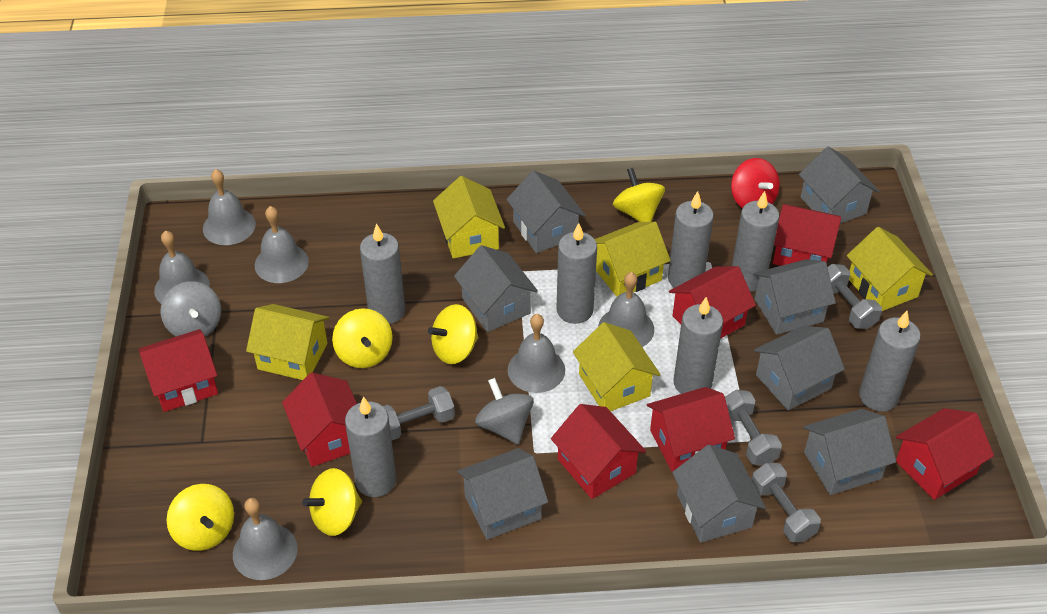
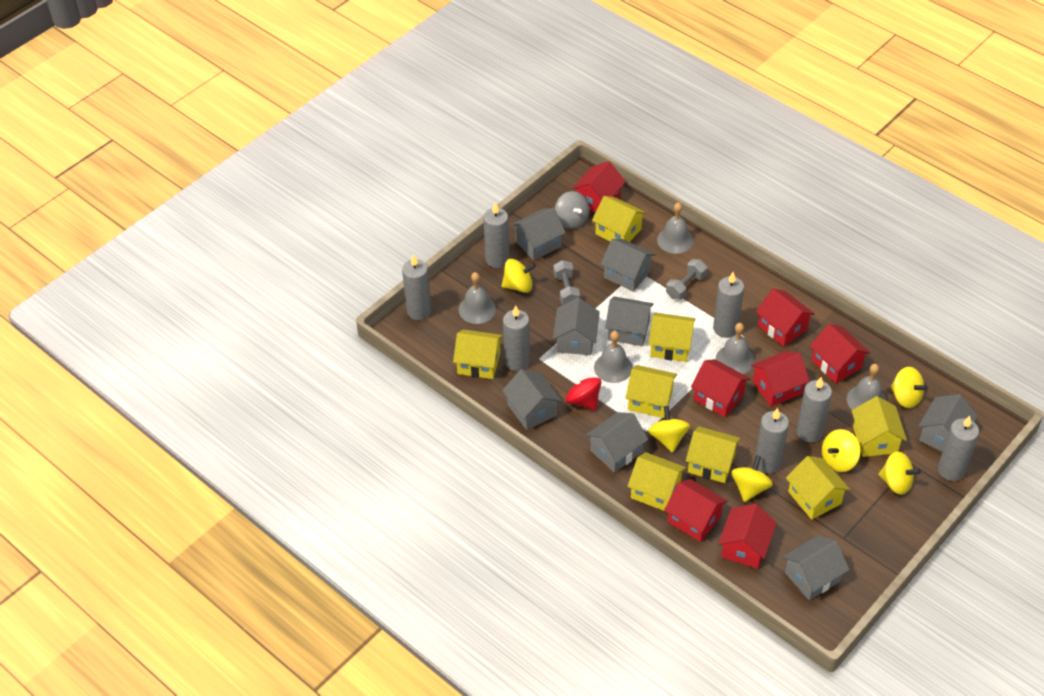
grey bell: 6 -> 5
grey dumbbell: 4 -> 2
grey spinning top: 2 -> 1
yellow house: 5 -> 8
yellow spinning top: 5 -> 6

